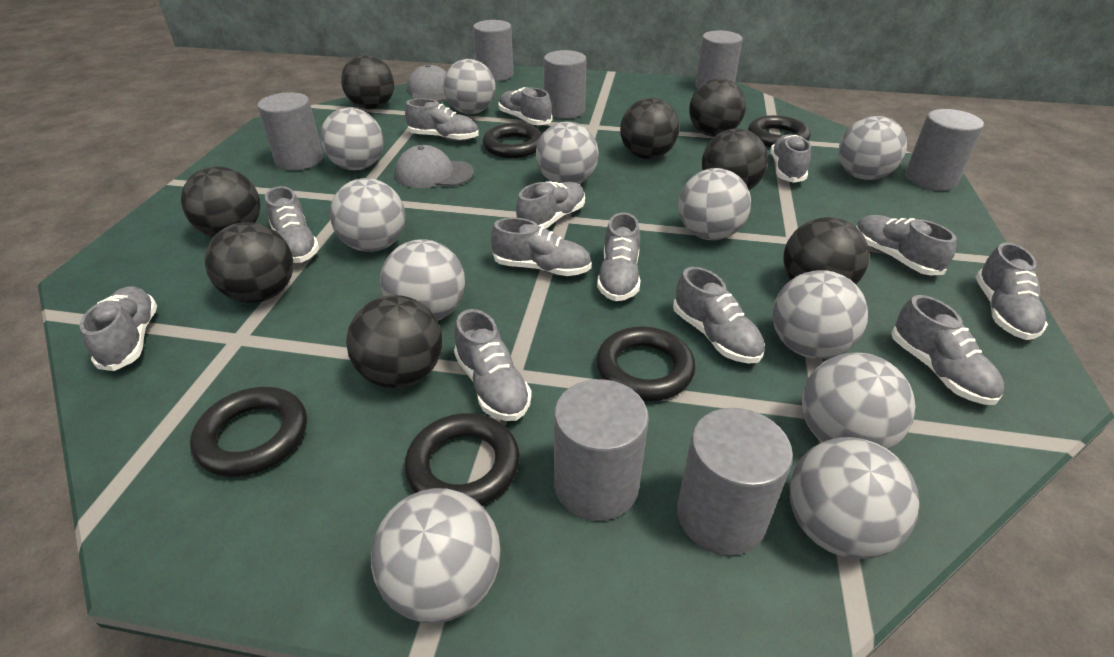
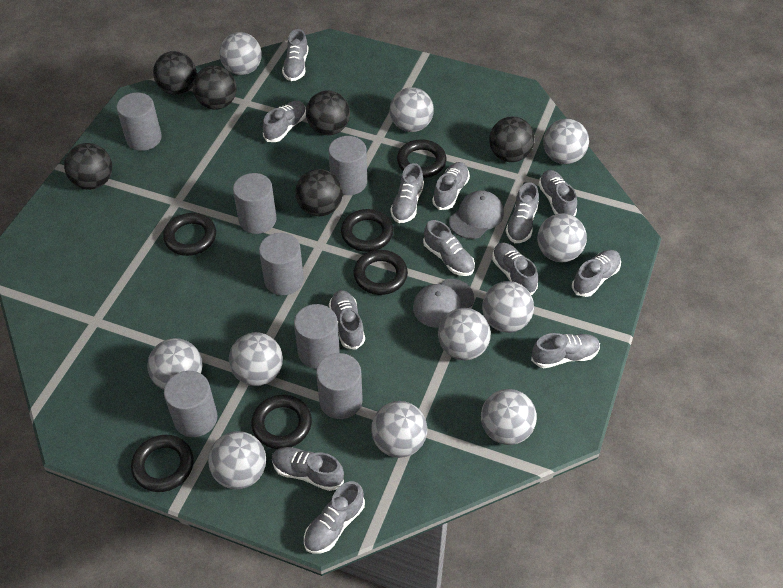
black ball: 8 -> 6
black ring: 5 -> 6

